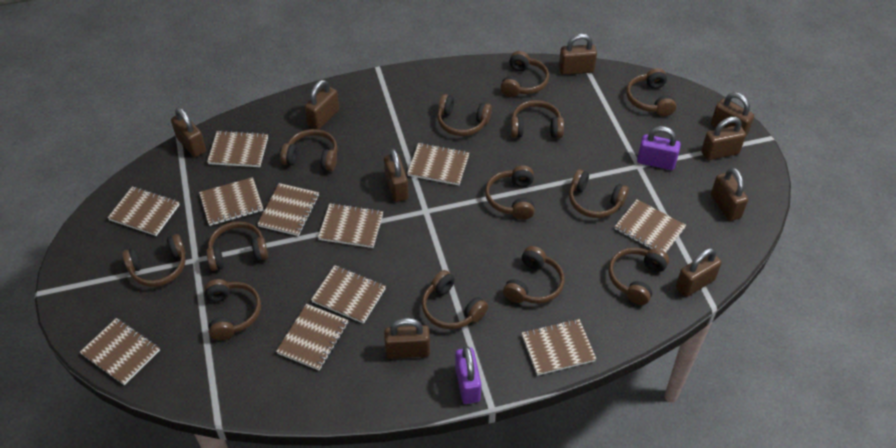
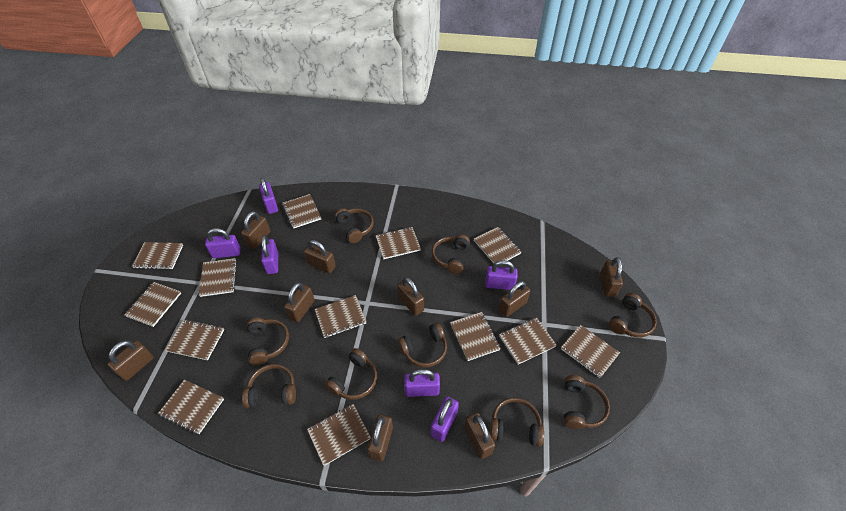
brown headphones: 13 -> 9
brown notebook: 11 -> 13
purple padlock: 2 -> 6

